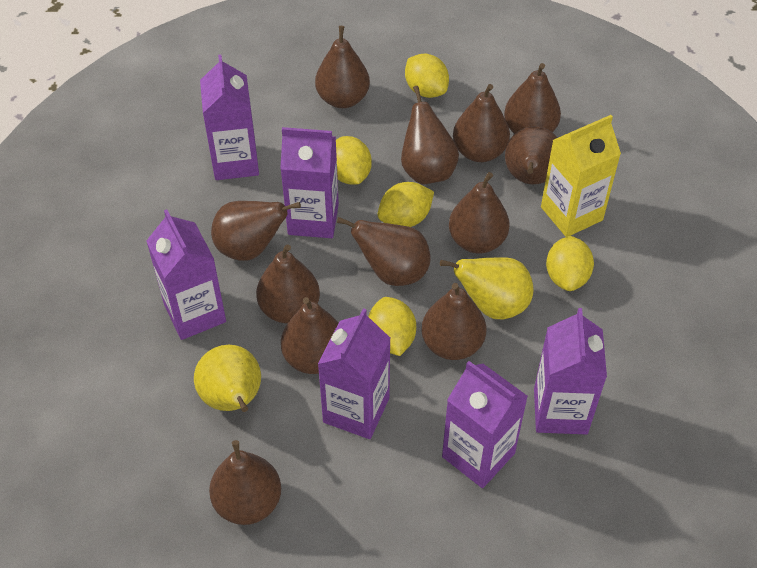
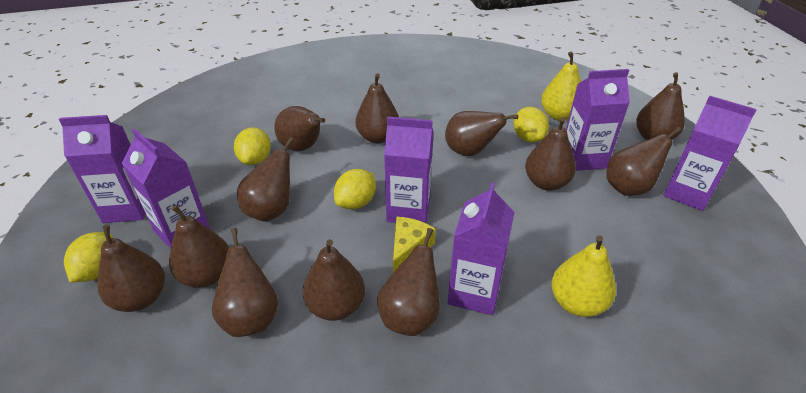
yellow carton: 1 -> 0
yellow cheese: 0 -> 1
yellow lemon: 5 -> 4

